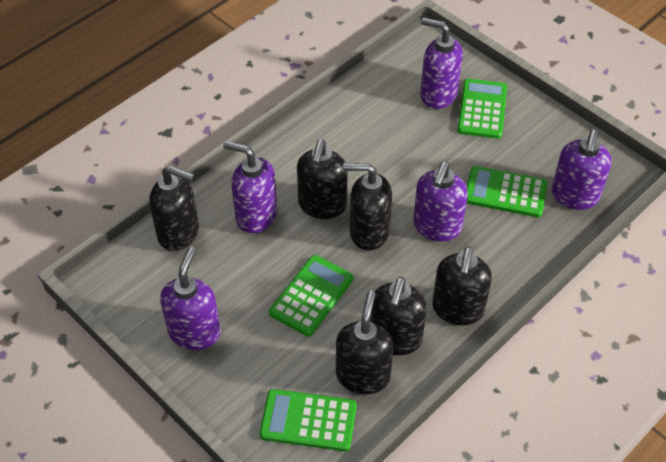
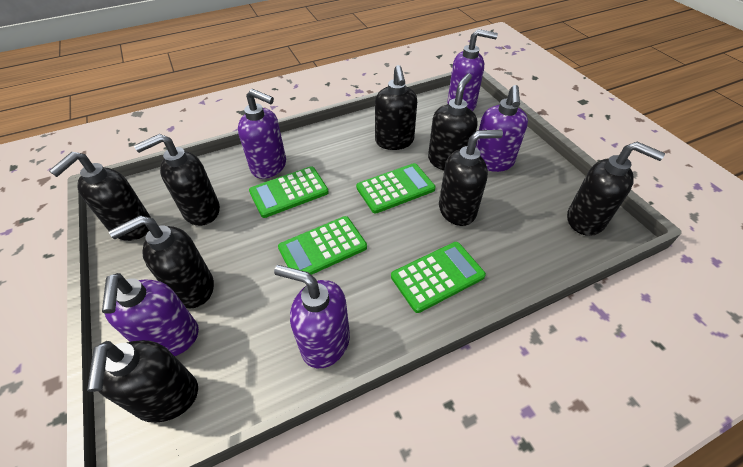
black soap dispenser: 6 -> 8

